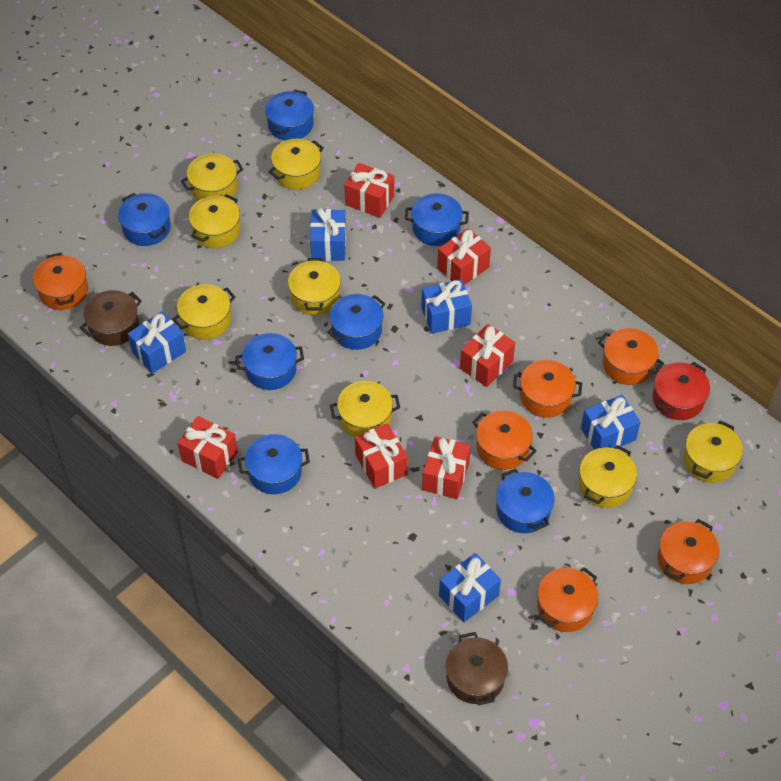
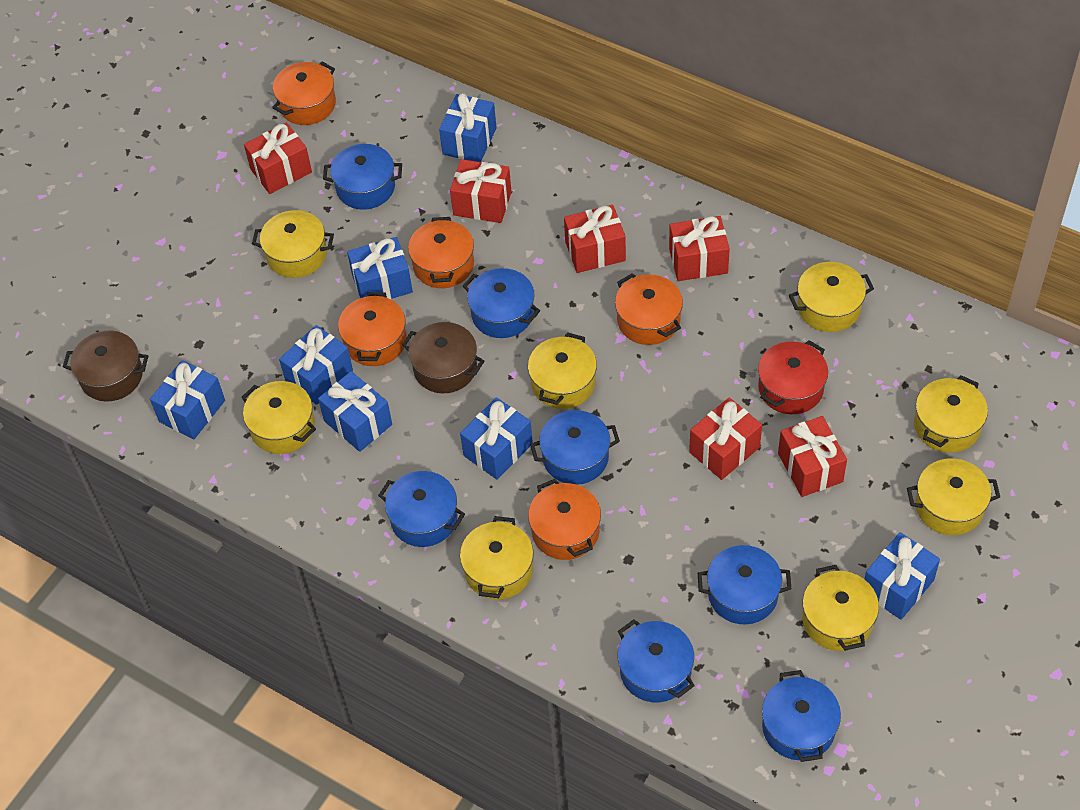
blue gift: 5 -> 7
orange pot: 6 -> 5

